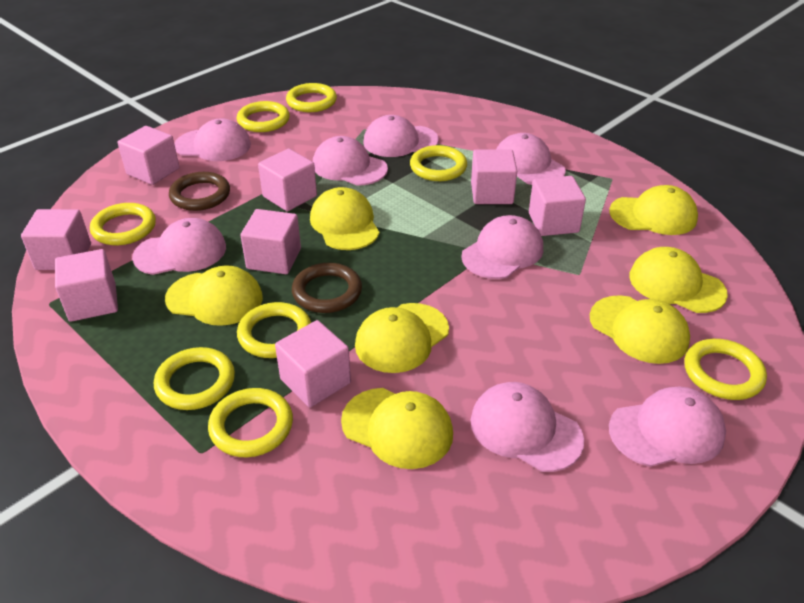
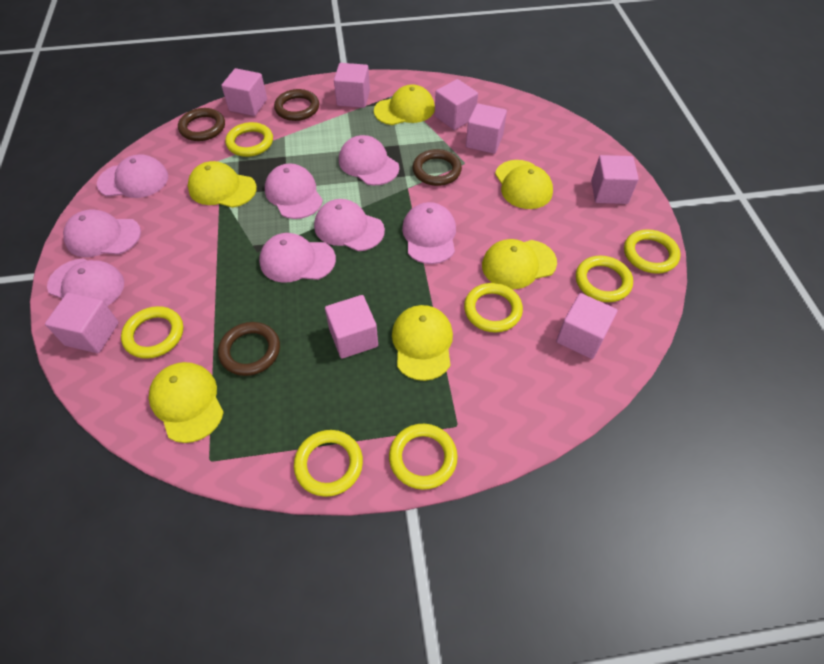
brown ring: 2 -> 4
yellow cap: 7 -> 6
yellow ring: 8 -> 7

